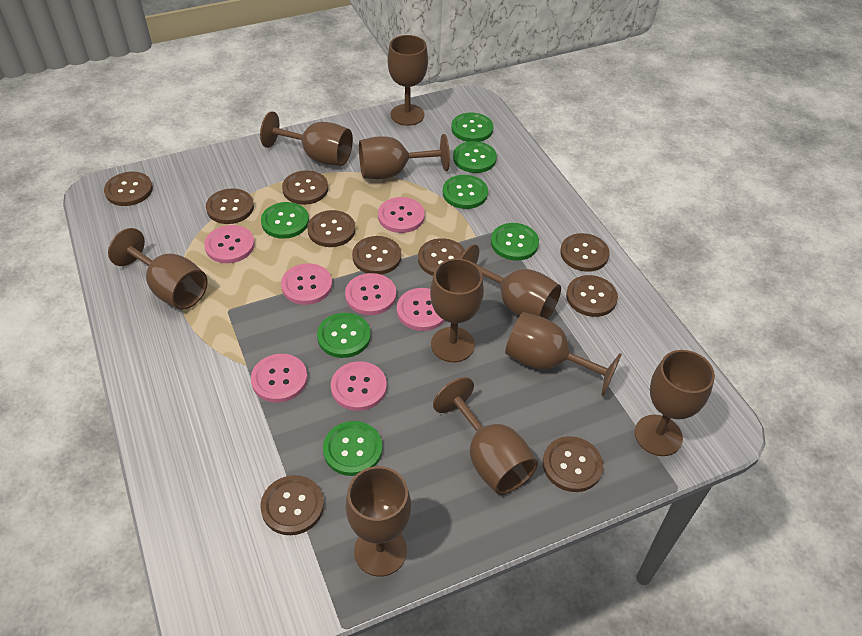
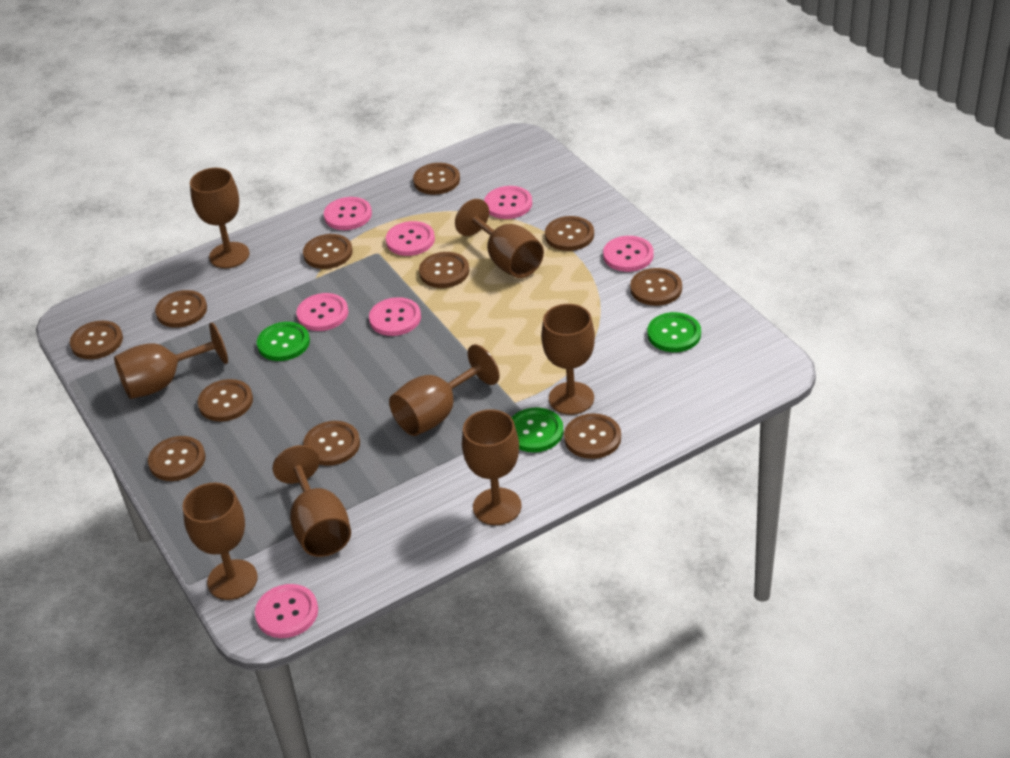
brown button: 10 -> 11
brown goblet: 10 -> 8
green button: 7 -> 3

